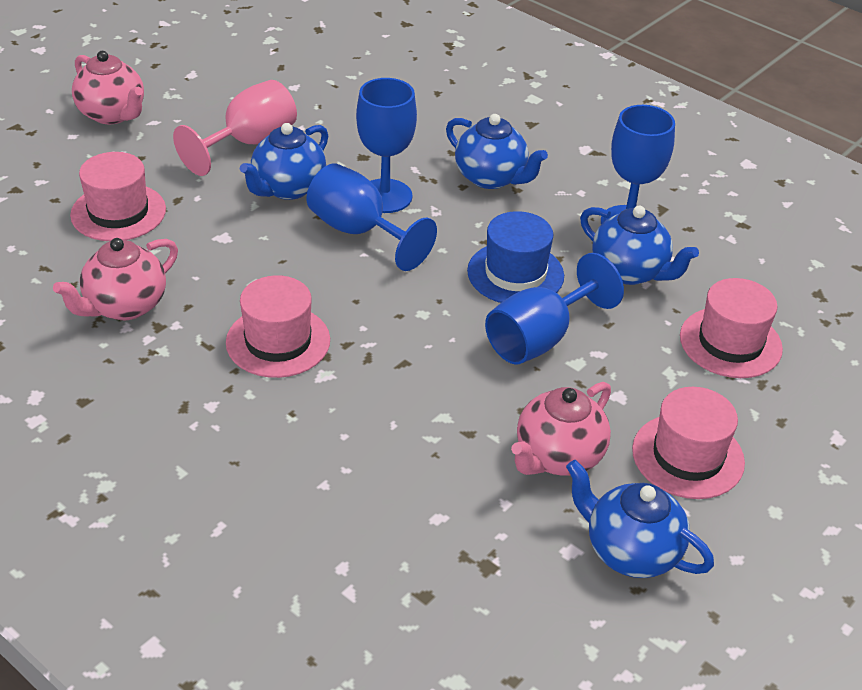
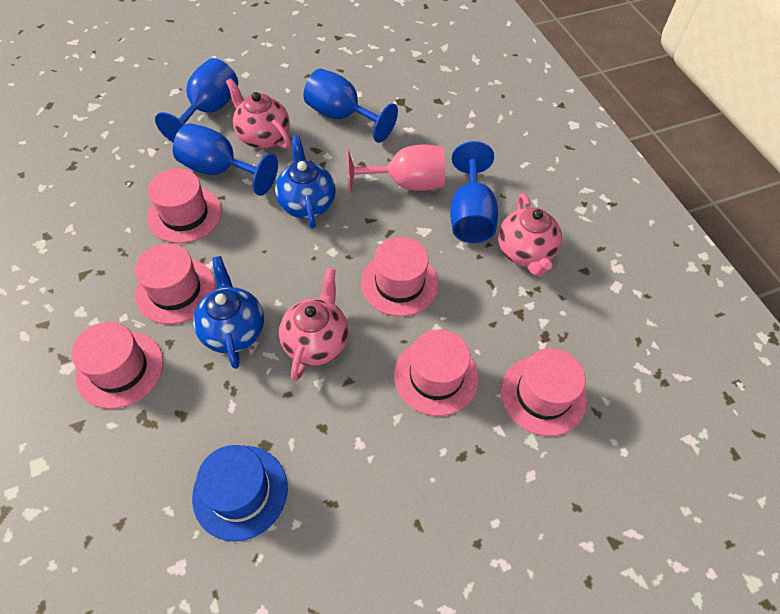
blue teapot: 4 -> 2
pink hat: 4 -> 6

